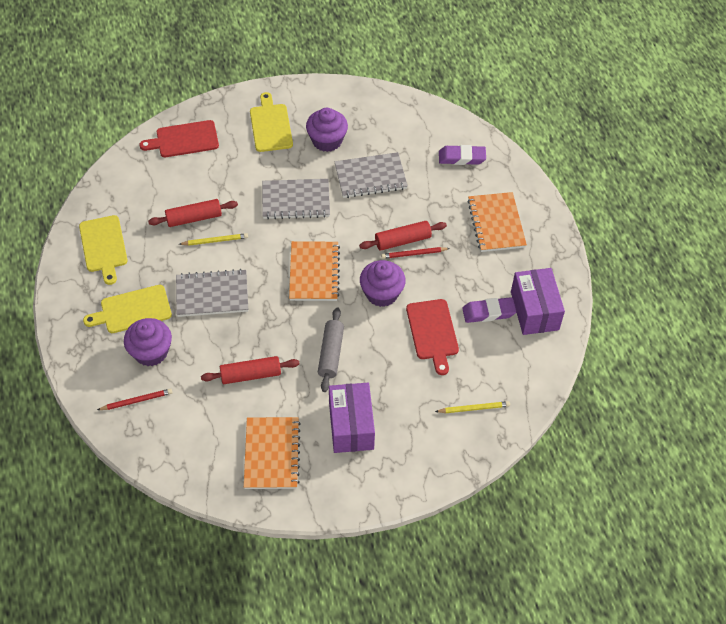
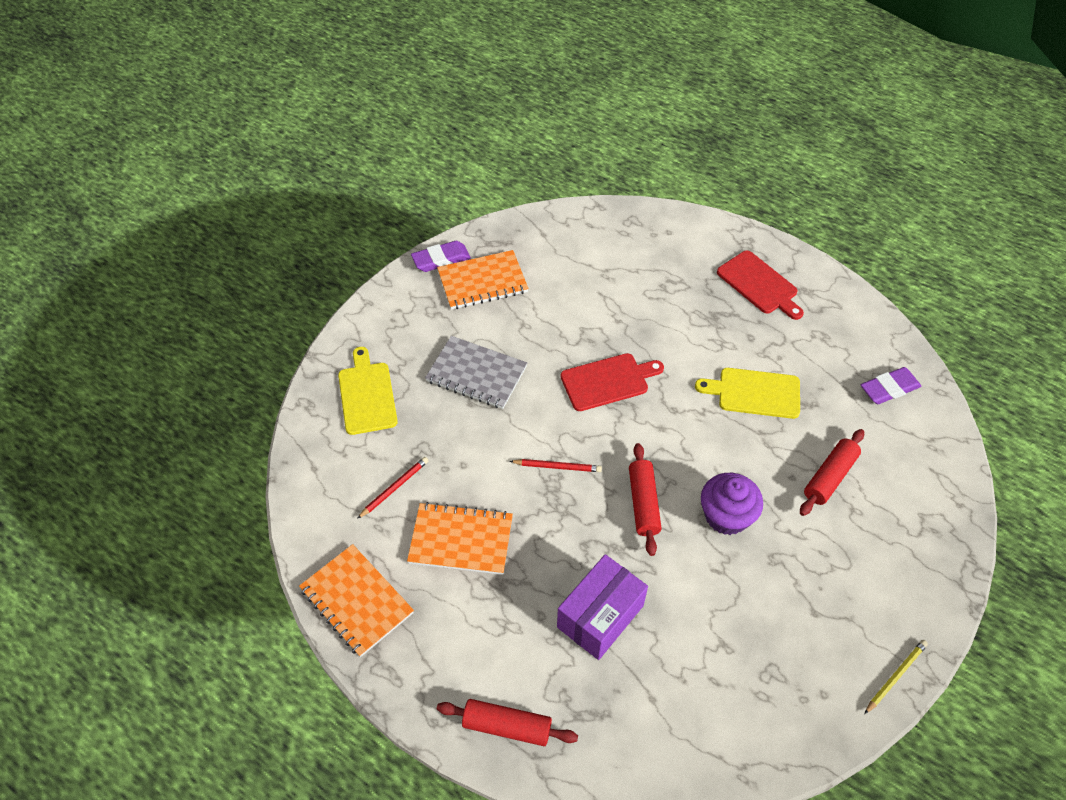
grey notebook: 3 -> 1
grey rolling pin: 1 -> 0
purple box: 2 -> 1
purple cupcake: 3 -> 1
yellow cutting board: 3 -> 2
yellow pencil: 2 -> 1

